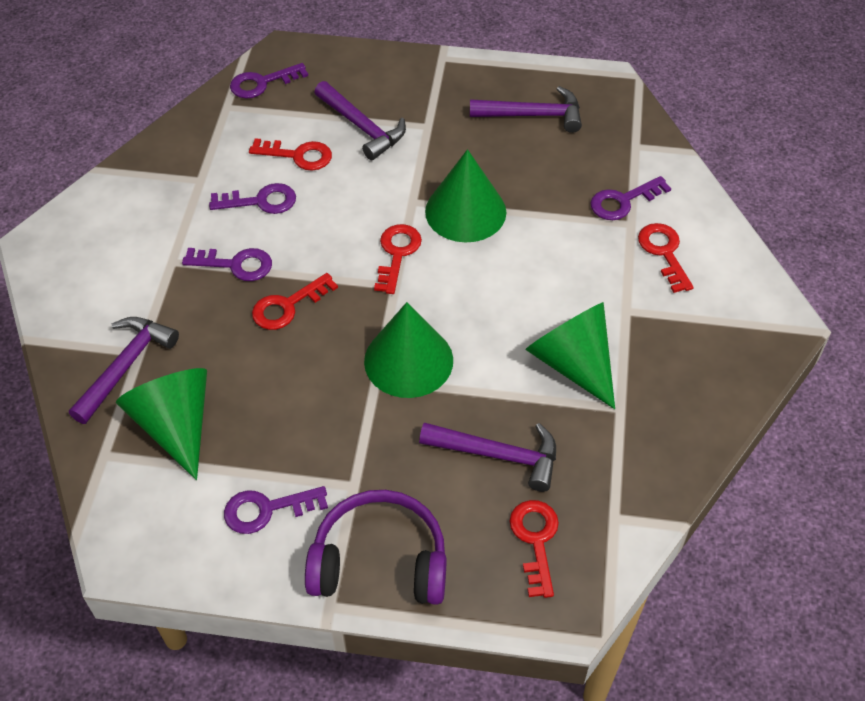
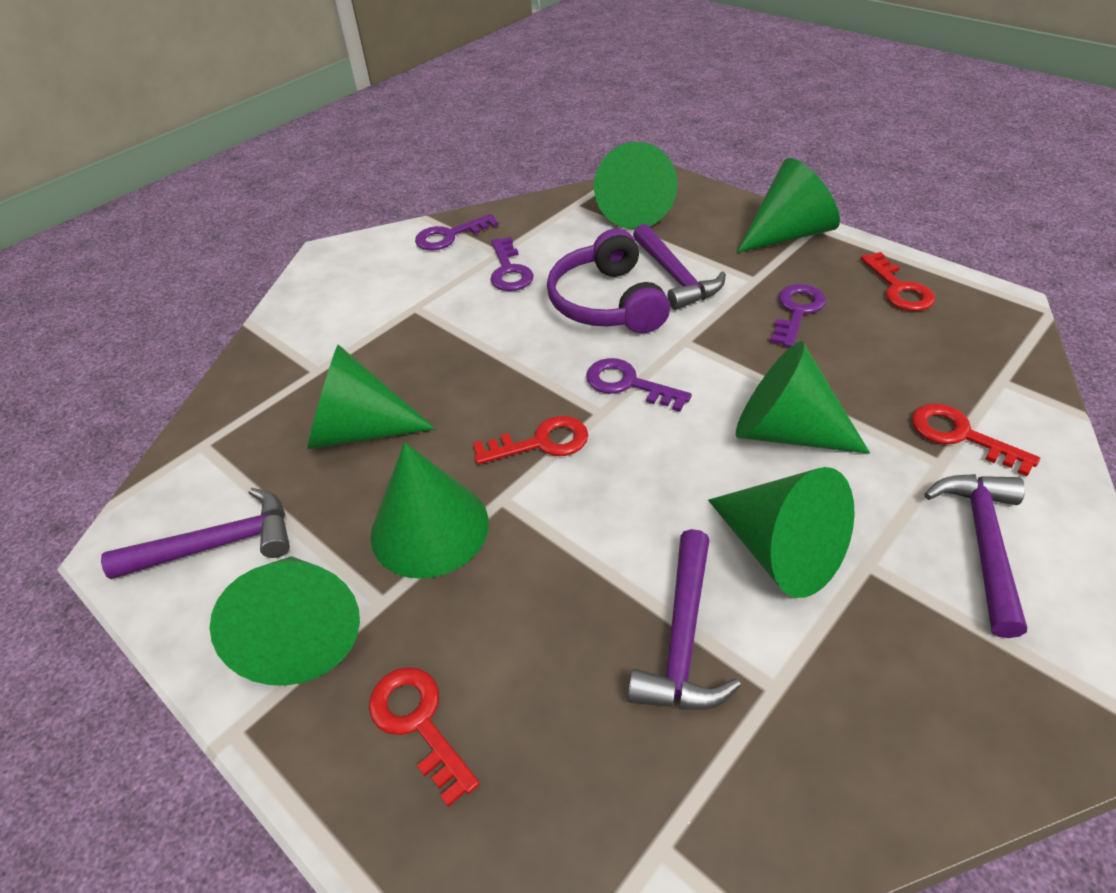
green cone: 4 -> 7
purple key: 5 -> 4
red key: 5 -> 4

